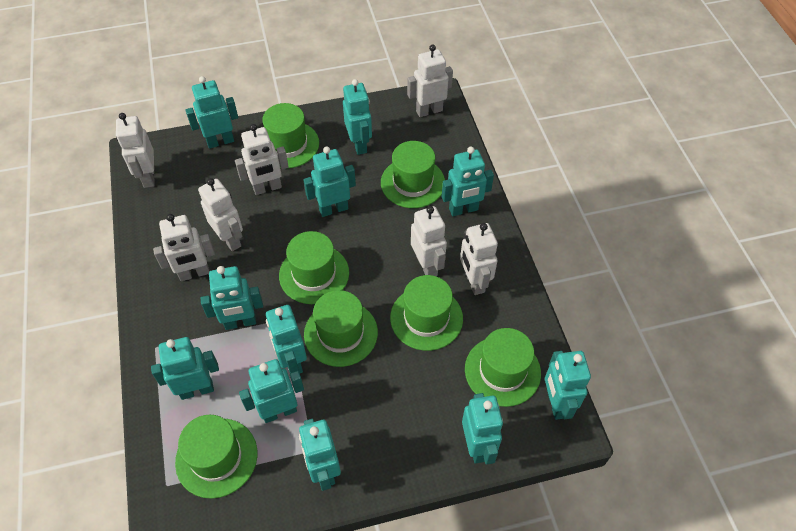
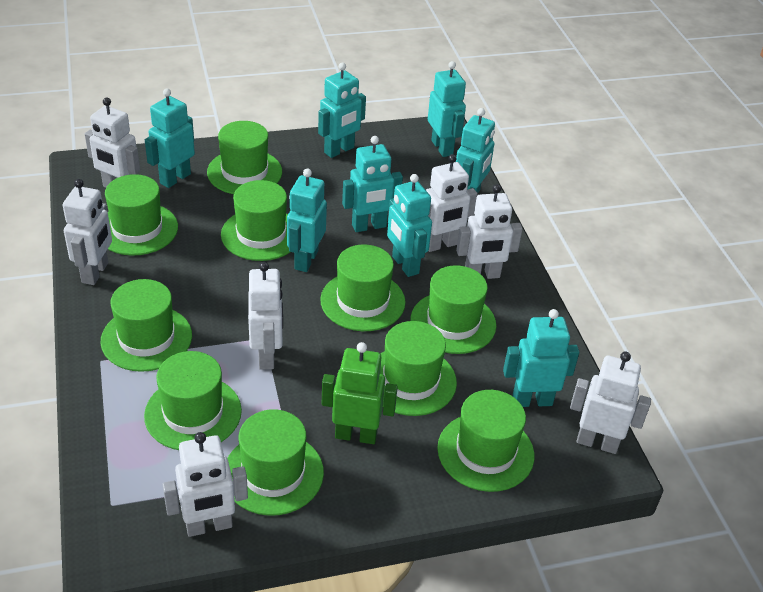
green hat: 7 -> 10
green robot: 0 -> 1
turquoise robot: 11 -> 8

